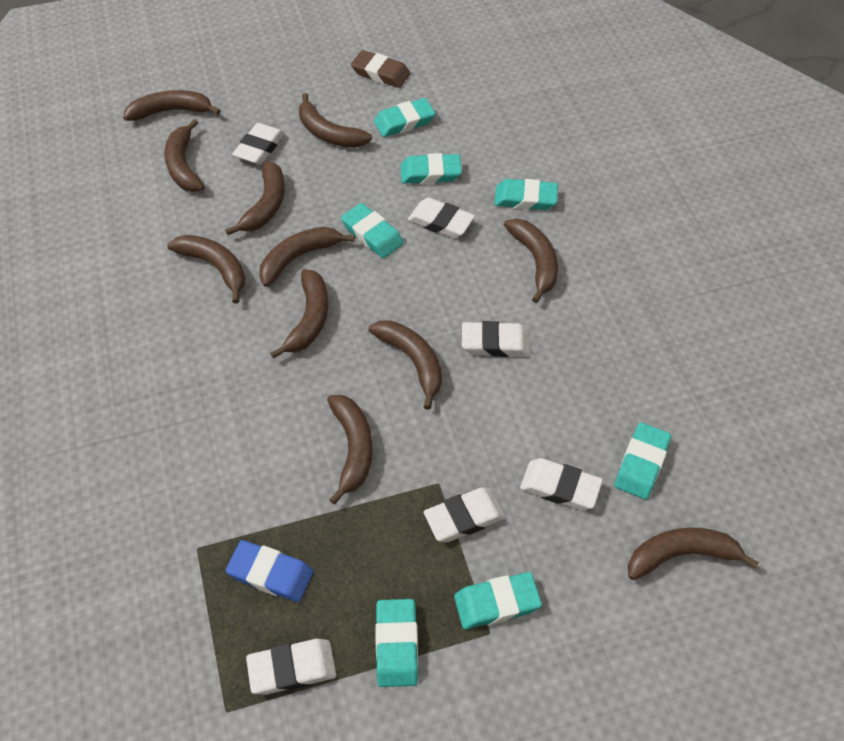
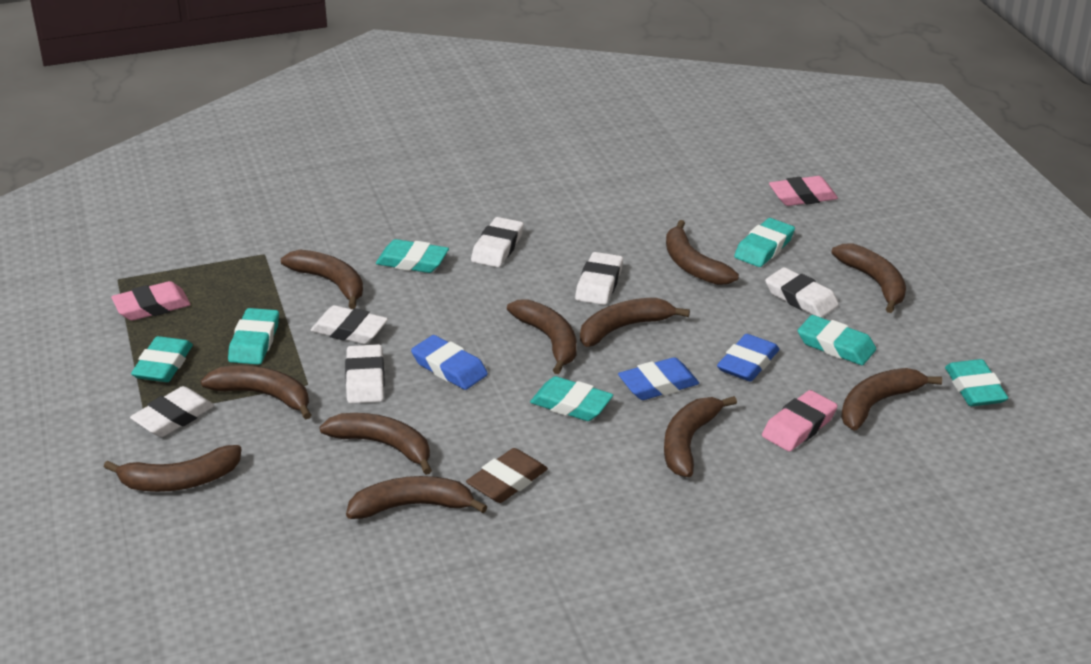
blue eraser: 1 -> 3
pink eraser: 0 -> 3

